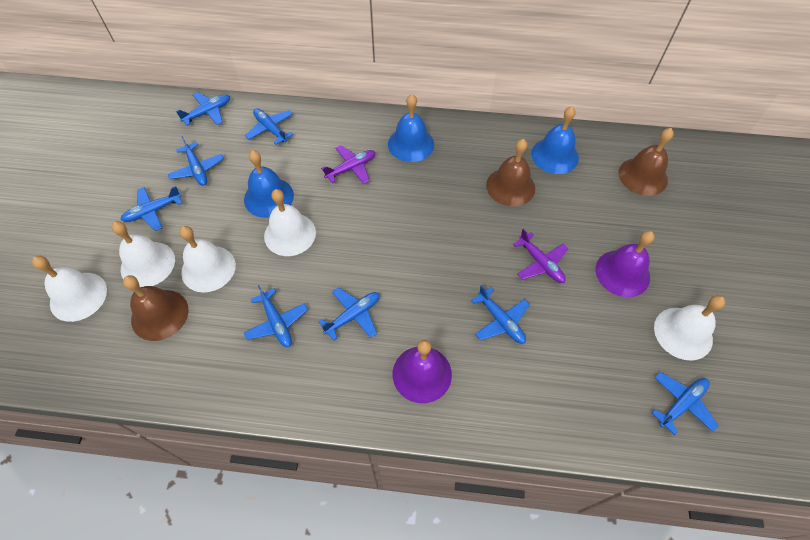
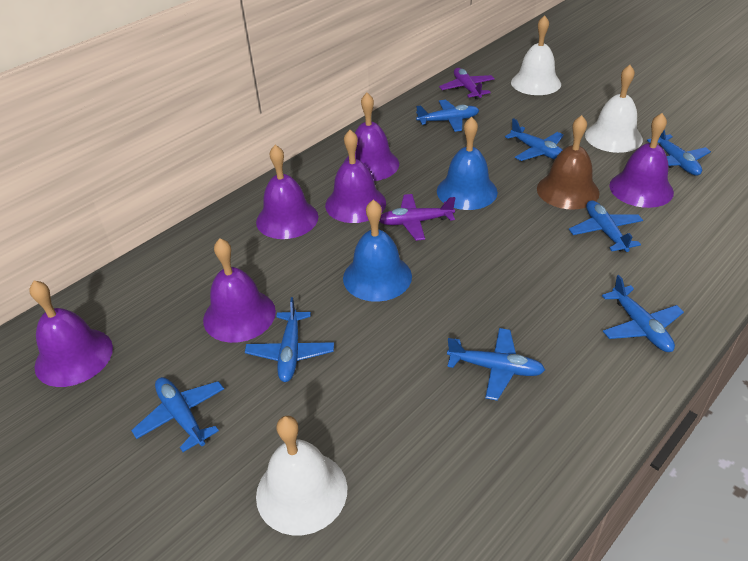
blue bell: 3 -> 2
brown bell: 3 -> 1
purple bell: 2 -> 6
white bell: 5 -> 3

